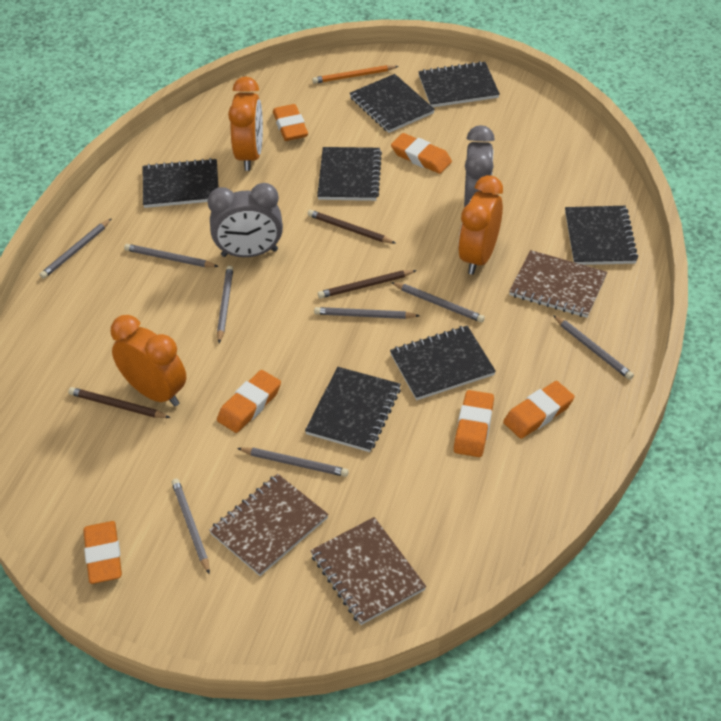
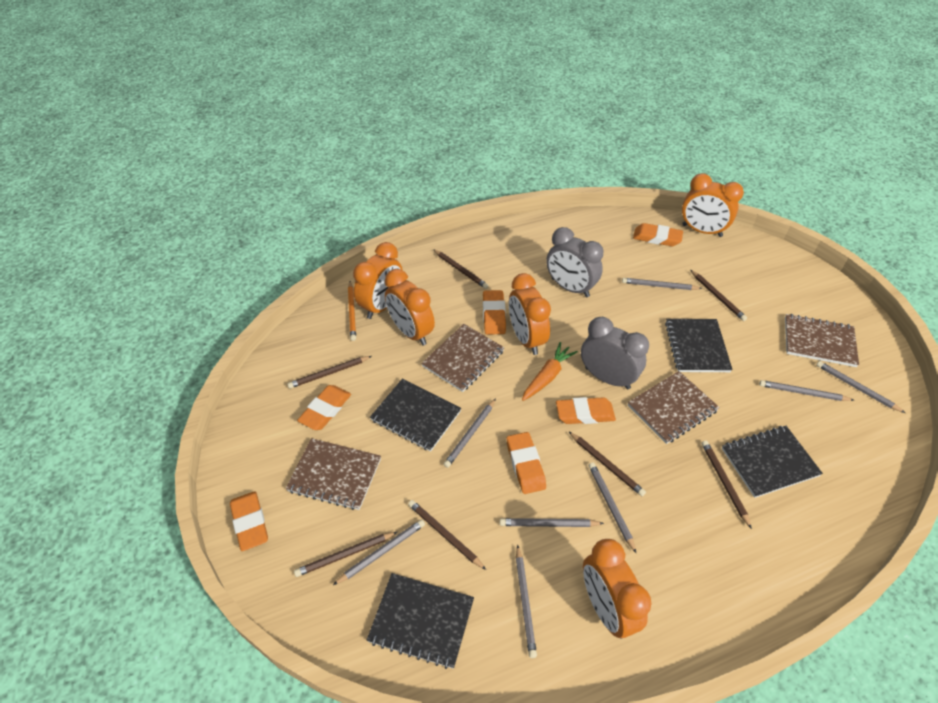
black notebook: 7 -> 4
brown notebook: 3 -> 4
brown pencil: 3 -> 7
orange carrot: 0 -> 1
orange clock: 3 -> 5

